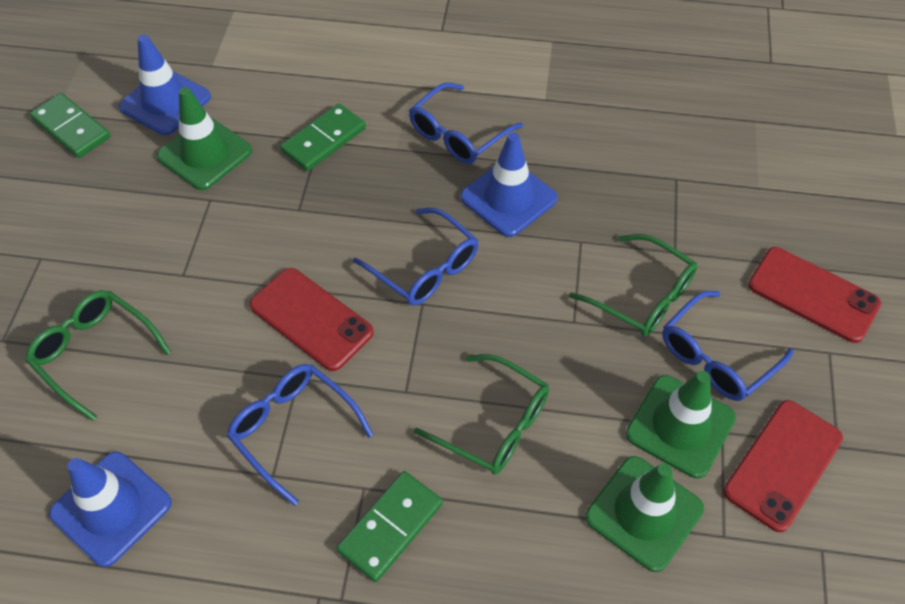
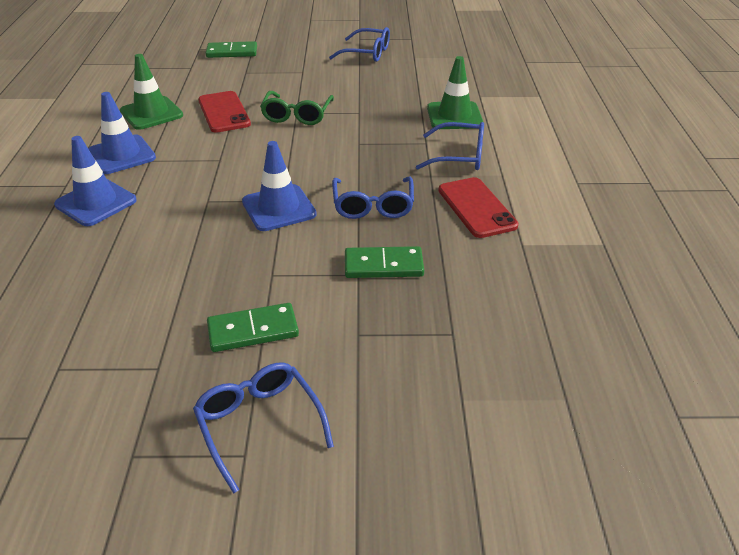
green glasses: 3 -> 1
green traffic cone: 3 -> 2
red phone: 3 -> 2

